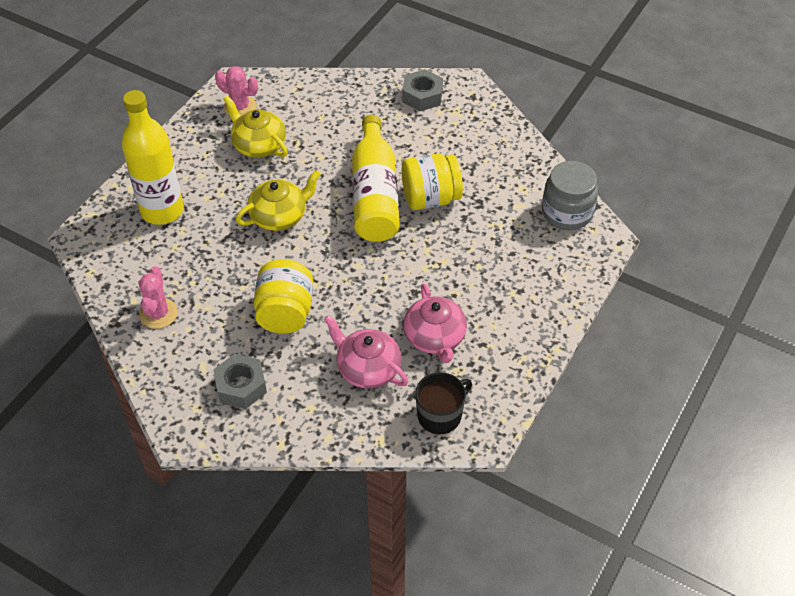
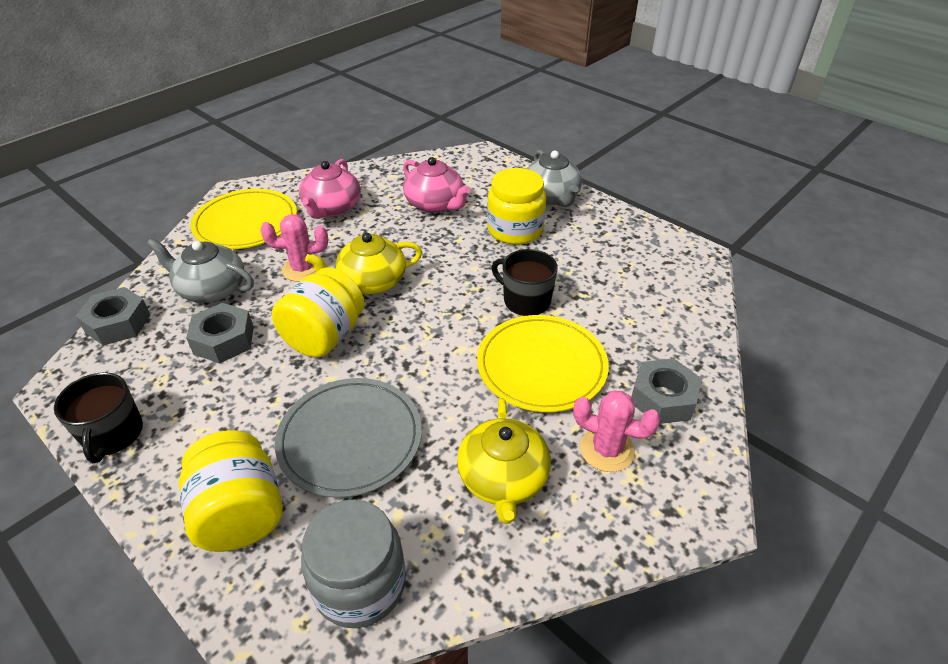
black mug: 1 -> 2
grey nut: 2 -> 3
grey plate: 0 -> 1
grey teapot: 0 -> 2
yellow bottle: 2 -> 0
yellow jar: 2 -> 3
yellow plate: 0 -> 2

